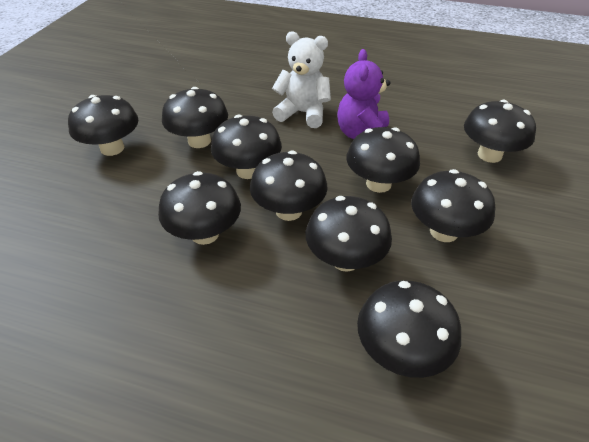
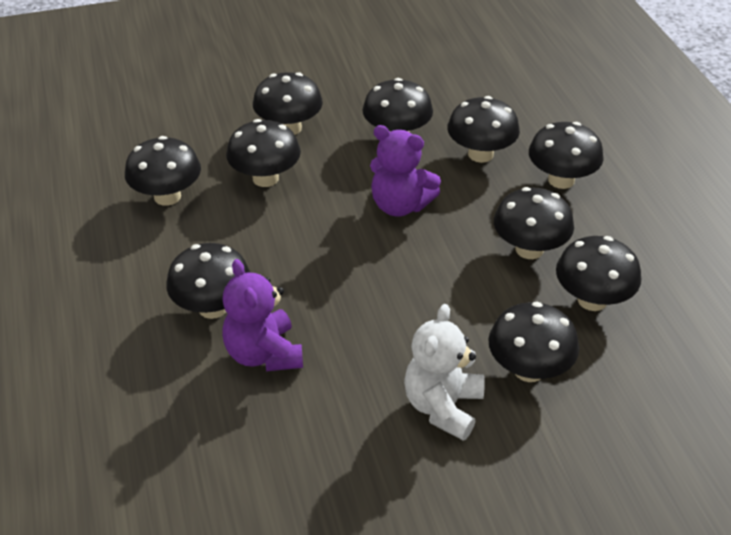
purple teddy bear: 1 -> 2

